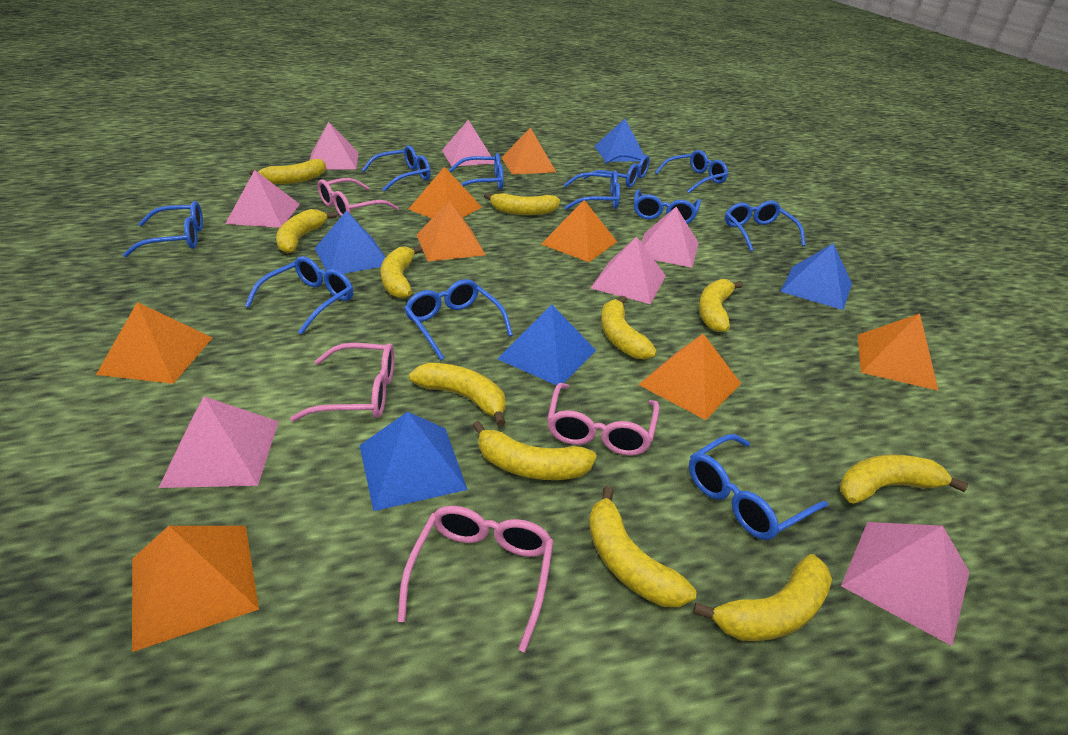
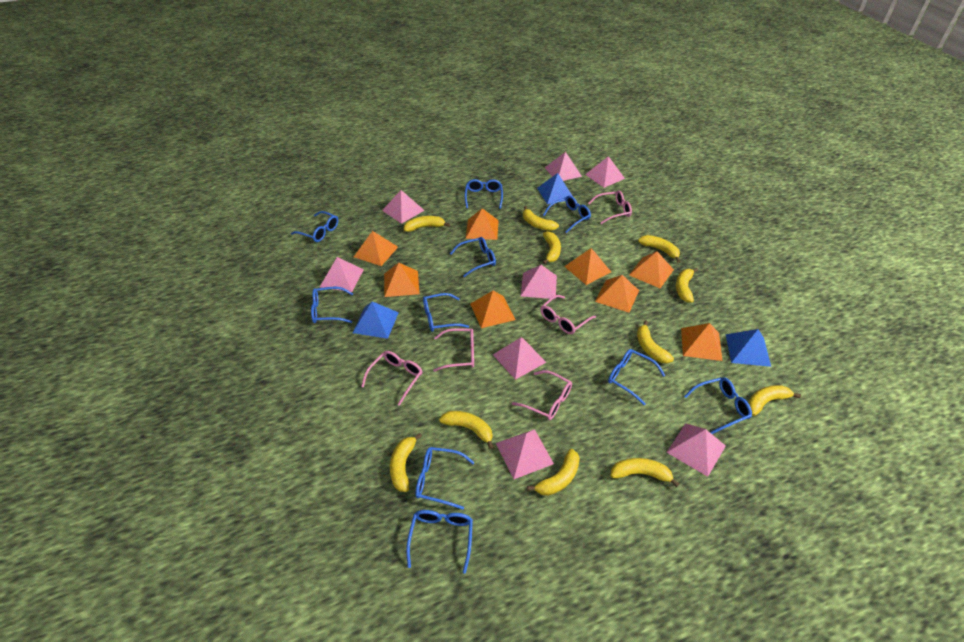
blue glasses: 11 -> 10
blue pyramid: 5 -> 3
pink glasses: 4 -> 5
pink pyramid: 7 -> 8

